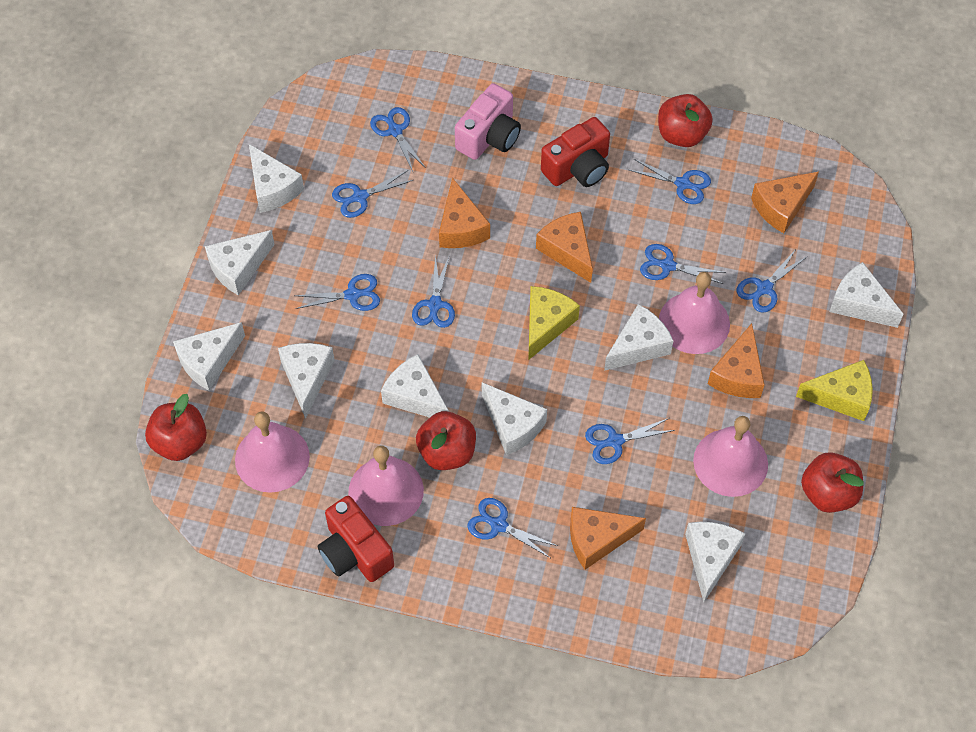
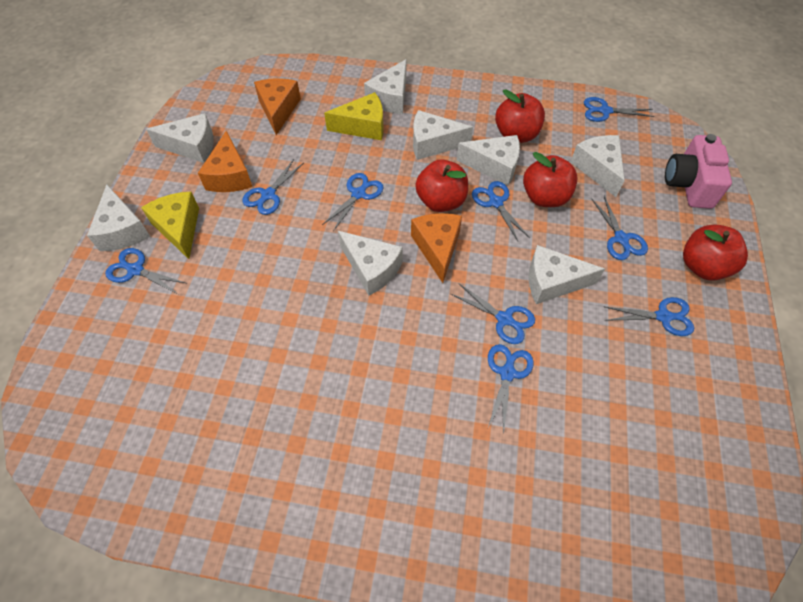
orange cheese: 5 -> 3
pink bell: 4 -> 0
red camera: 2 -> 0
white cheese: 9 -> 8

